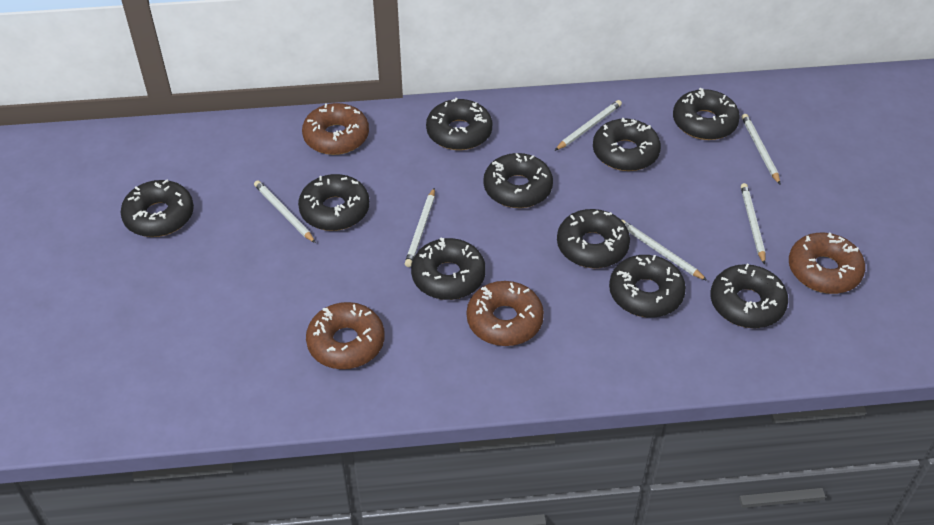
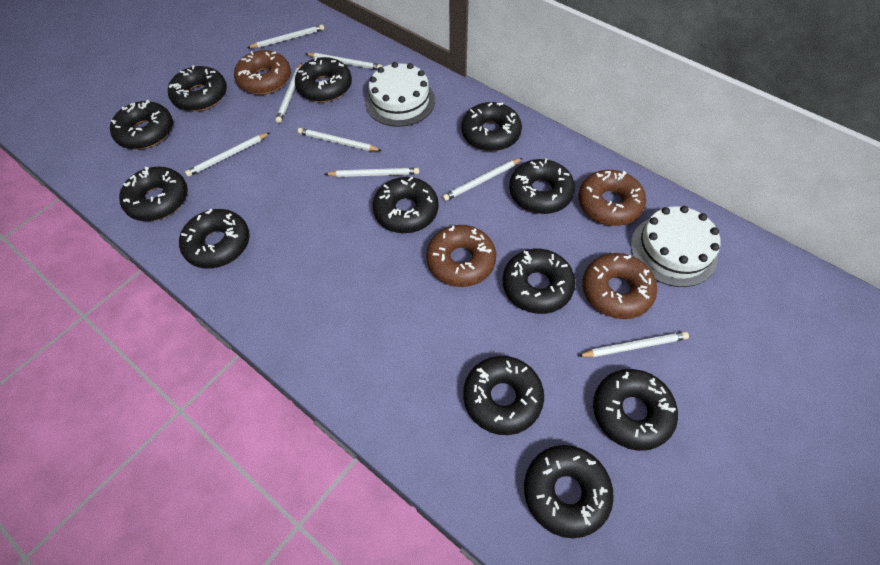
black donut: 10 -> 12
white cake: 0 -> 2
white pencil: 6 -> 8

